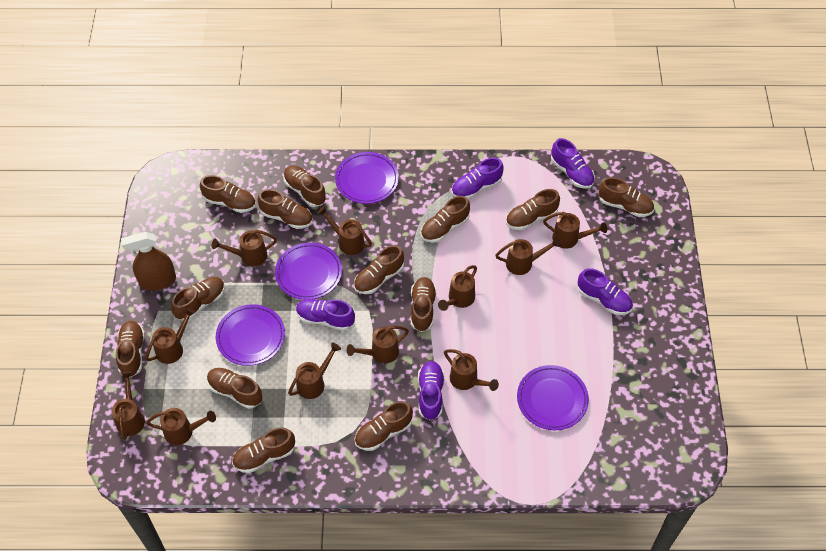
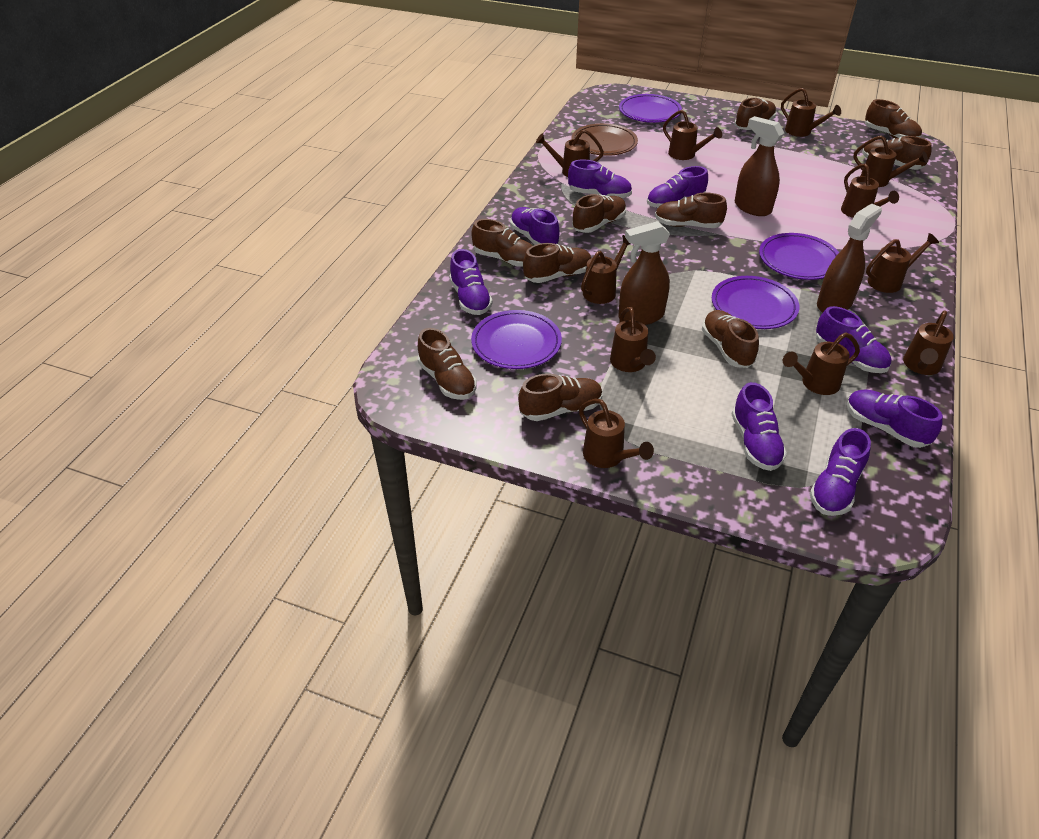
brown plate: 0 -> 1
brown shoe: 13 -> 10
brown spray bottle: 1 -> 3
purple shoe: 5 -> 8

